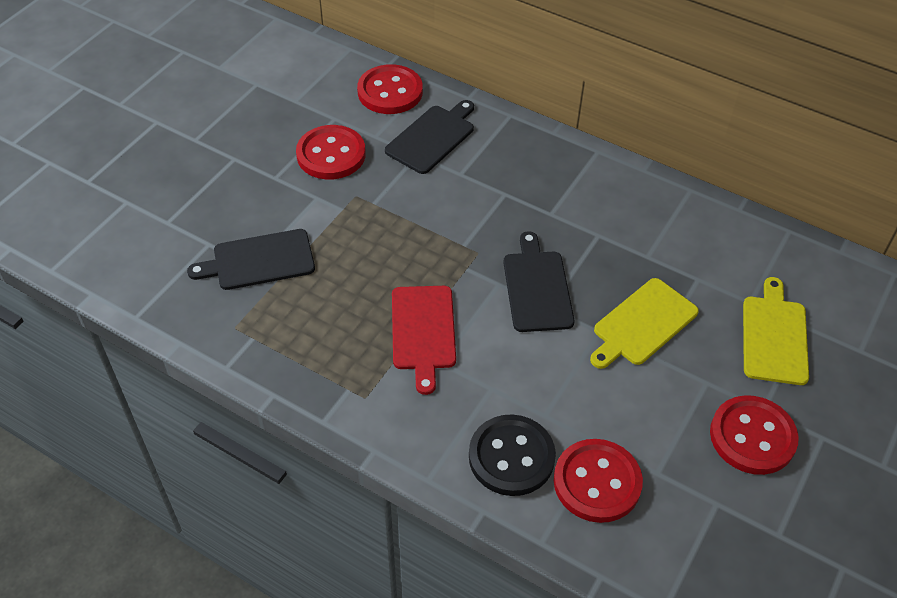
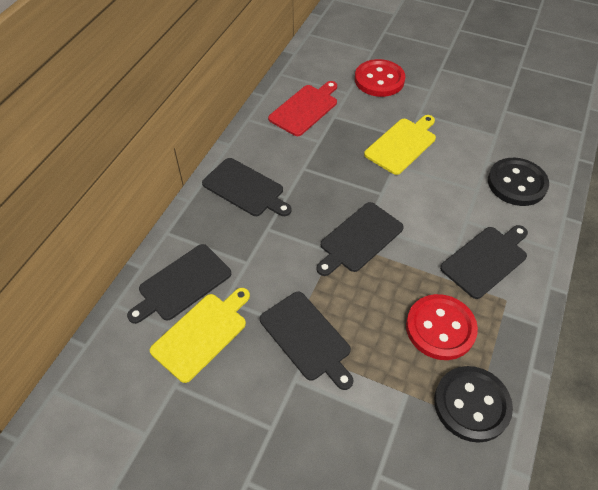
black button: 1 -> 2
black cutting board: 3 -> 5
red button: 4 -> 2

